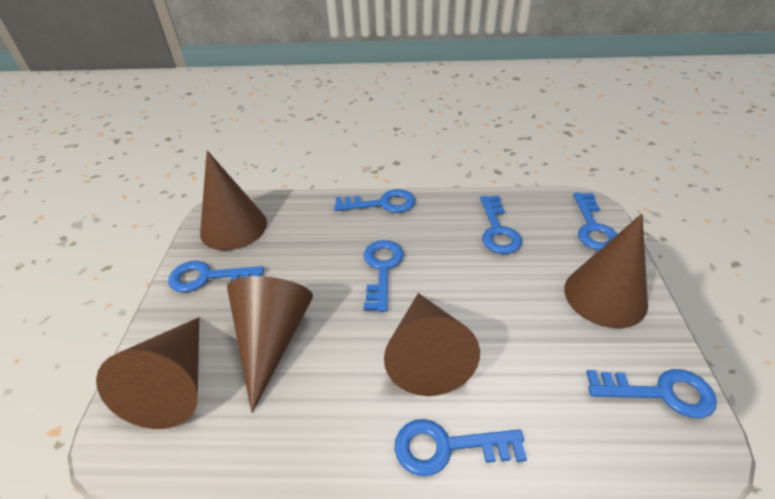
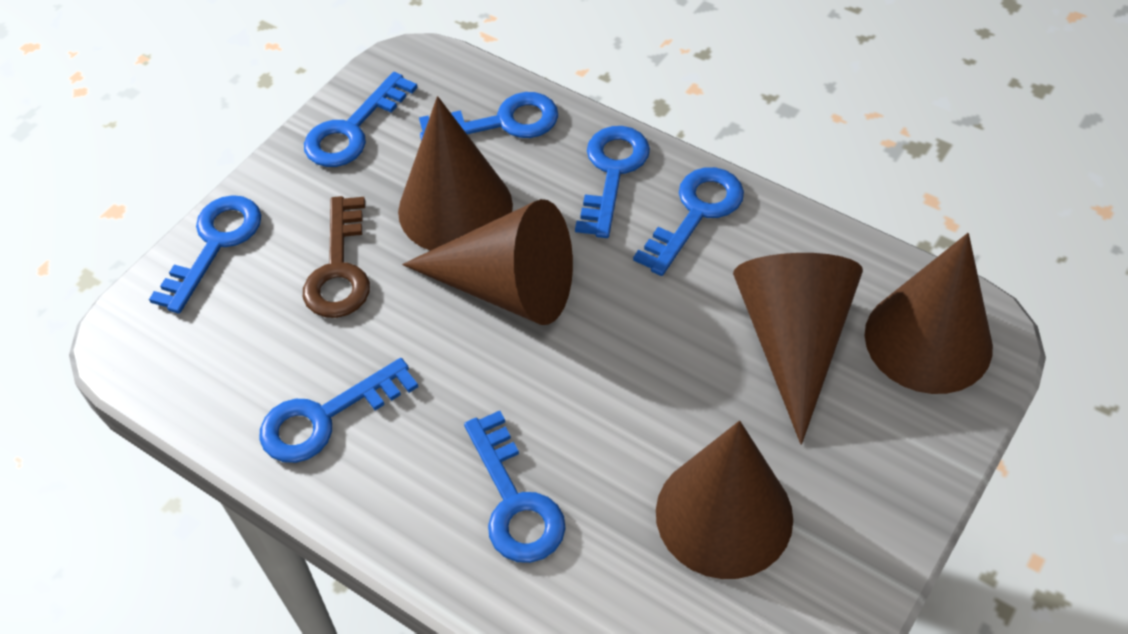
brown key: 0 -> 1

